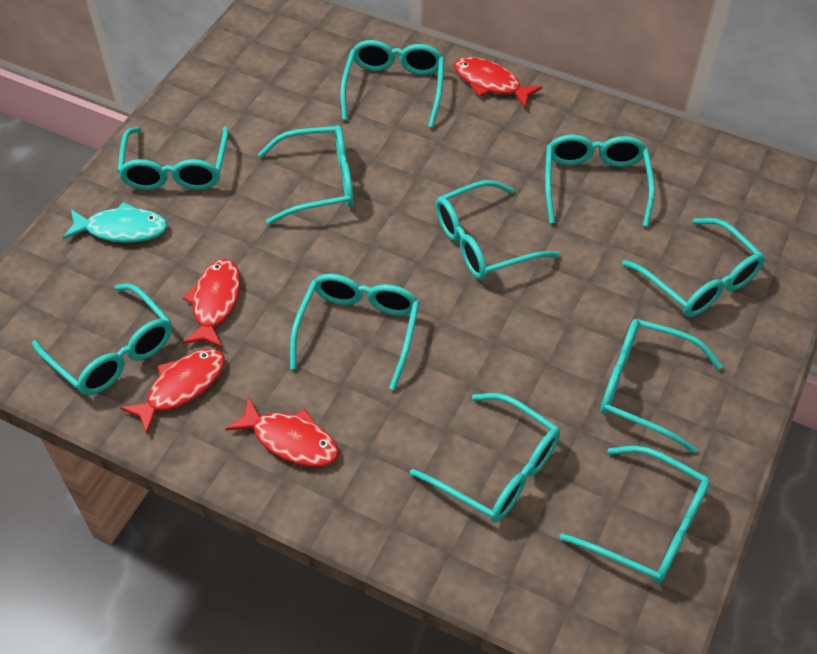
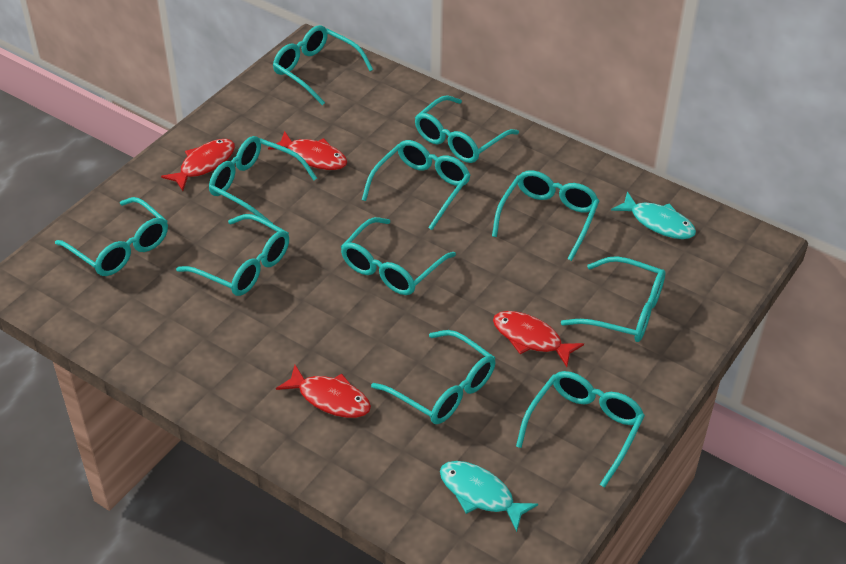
turquoise fish: 1 -> 2

